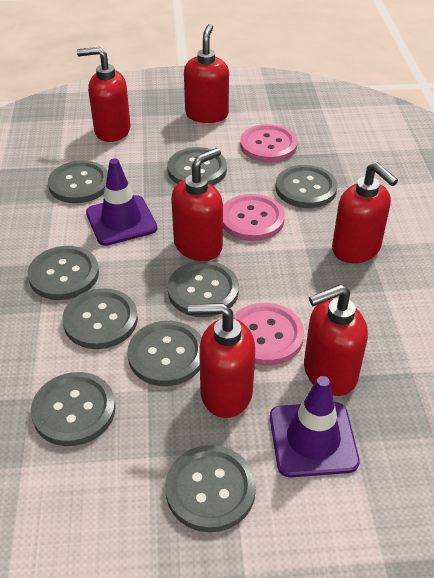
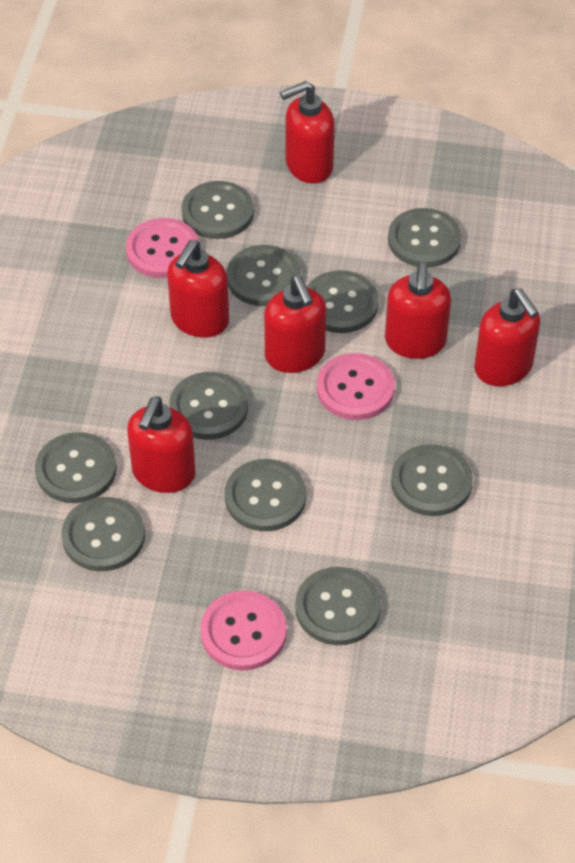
grey button: 9 -> 10
purple traffic cone: 2 -> 0

